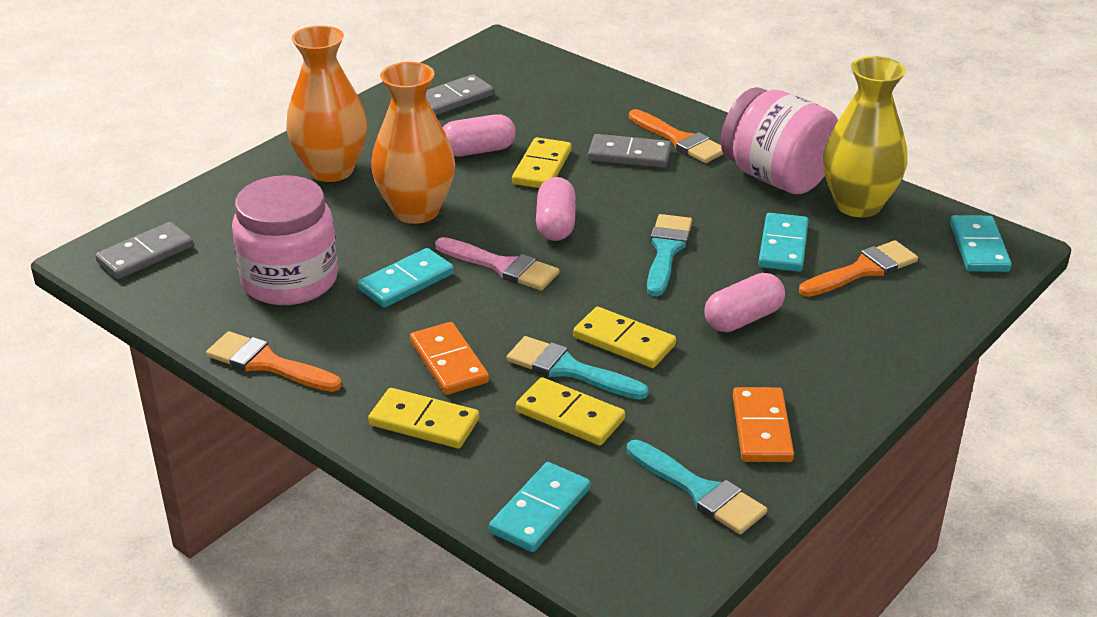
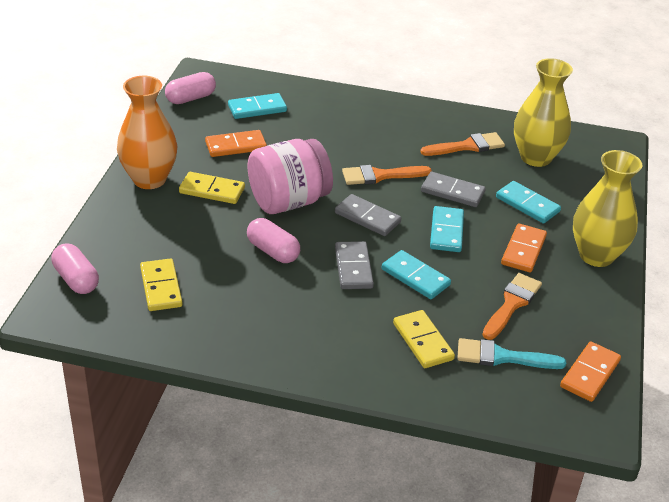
orange domino: 2 -> 3
orange vase: 2 -> 1
pink brush: 1 -> 0
pink jar: 2 -> 1
turquoise brush: 3 -> 1
yellow domino: 4 -> 3
yellow vase: 1 -> 2

